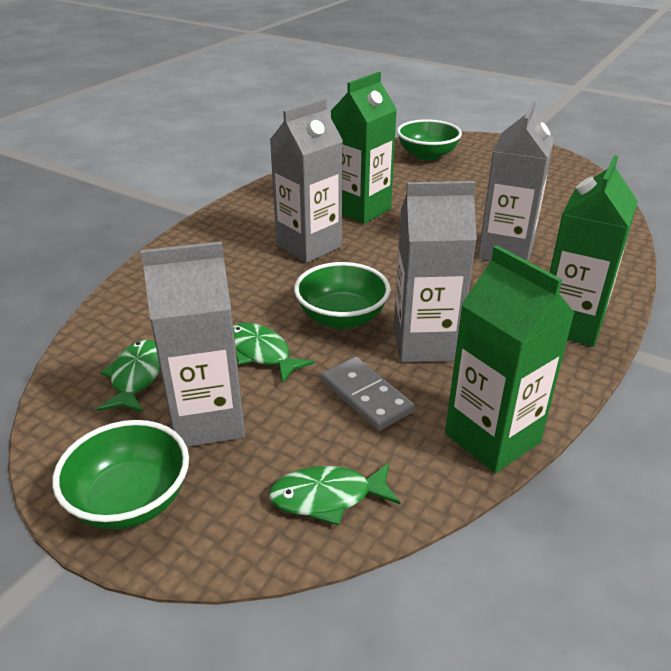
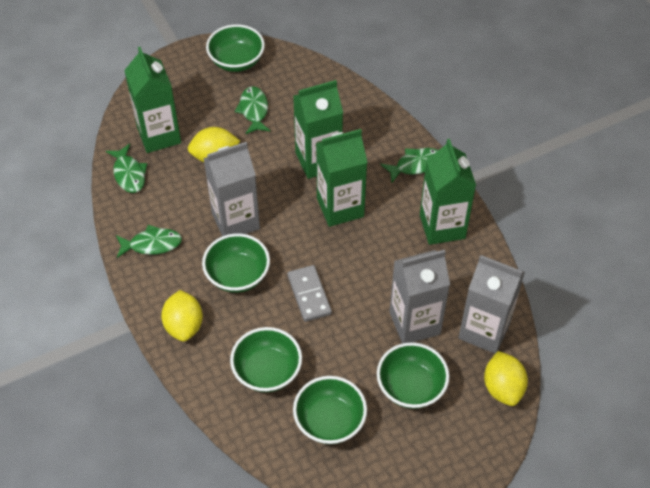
green bowl: 3 -> 5
green carton: 3 -> 4
green fish: 3 -> 4
grey carton: 4 -> 3
yellow lemon: 0 -> 3

